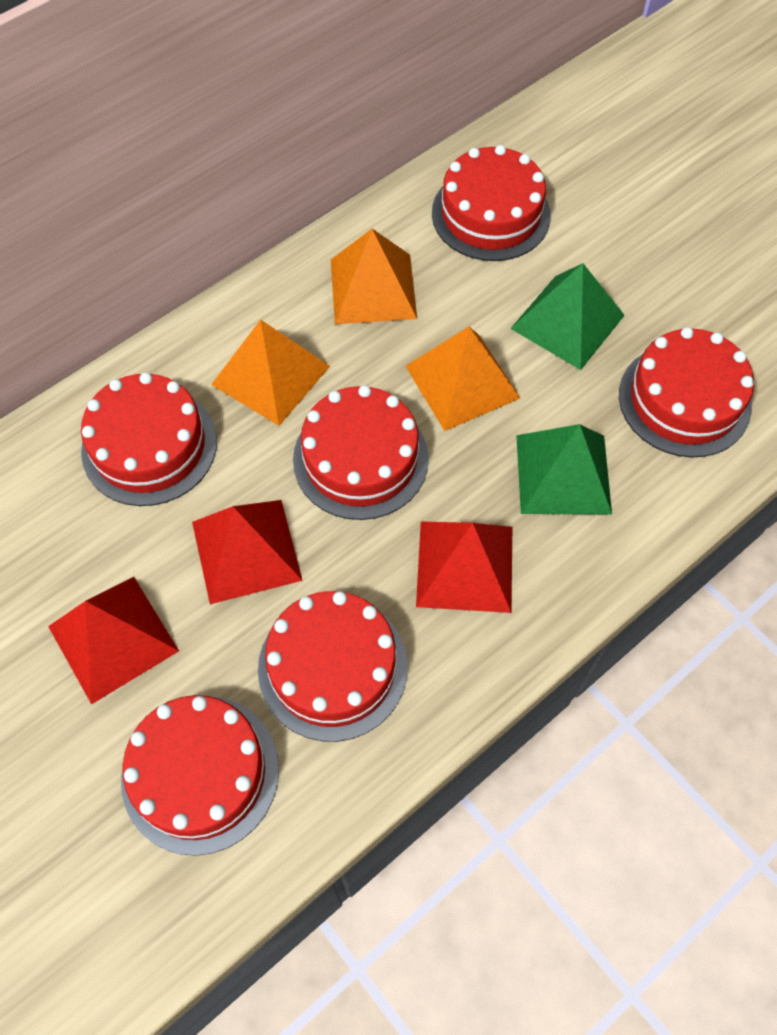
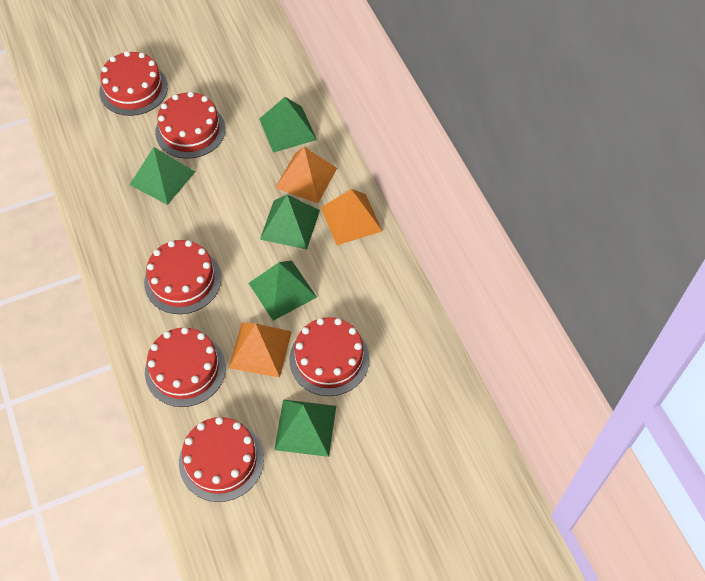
green pyramid: 2 -> 5
red pyramid: 3 -> 0

